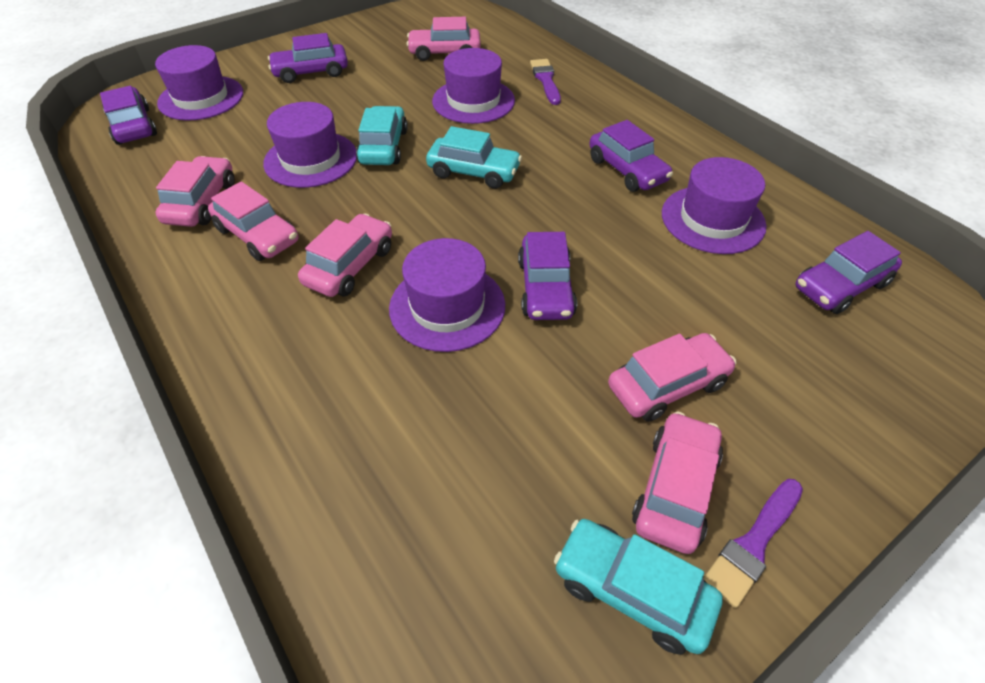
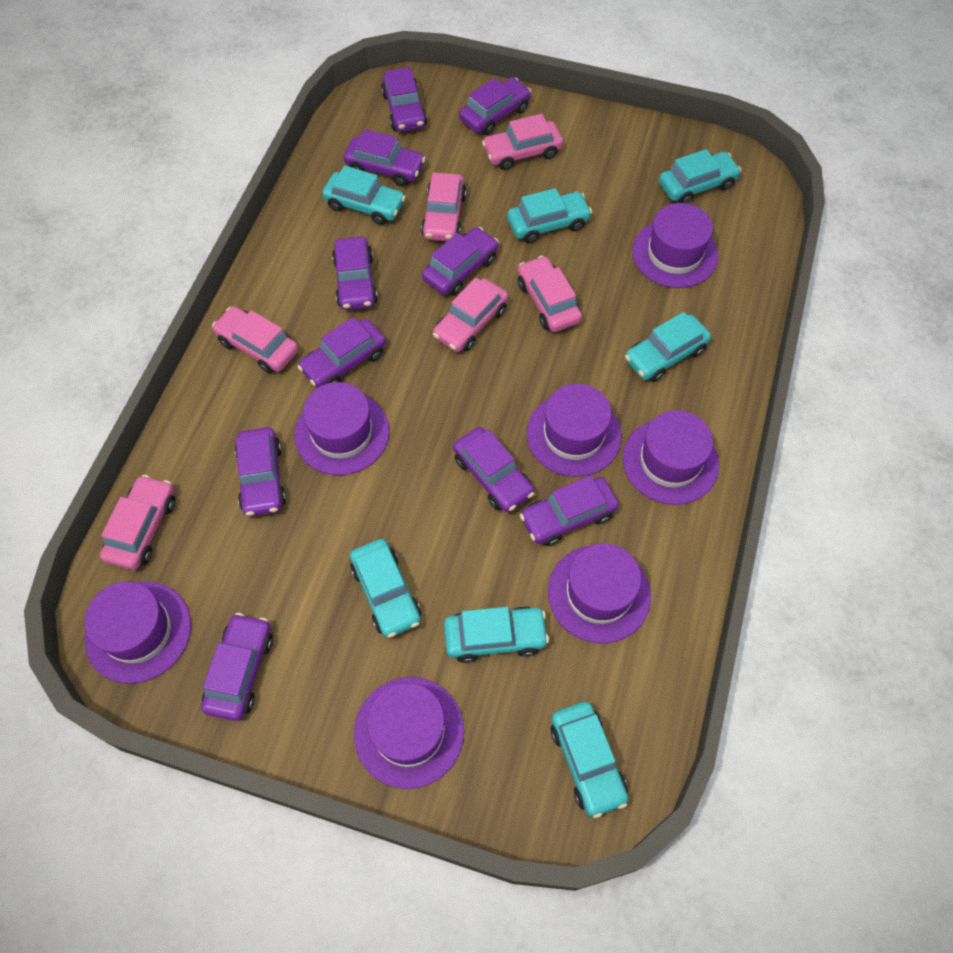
purple brush: 2 -> 0
purple car: 5 -> 10
purple hat: 5 -> 7
turquoise car: 3 -> 7

